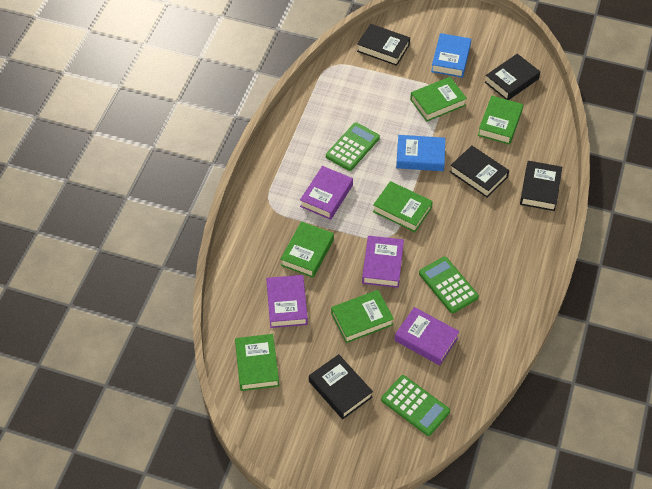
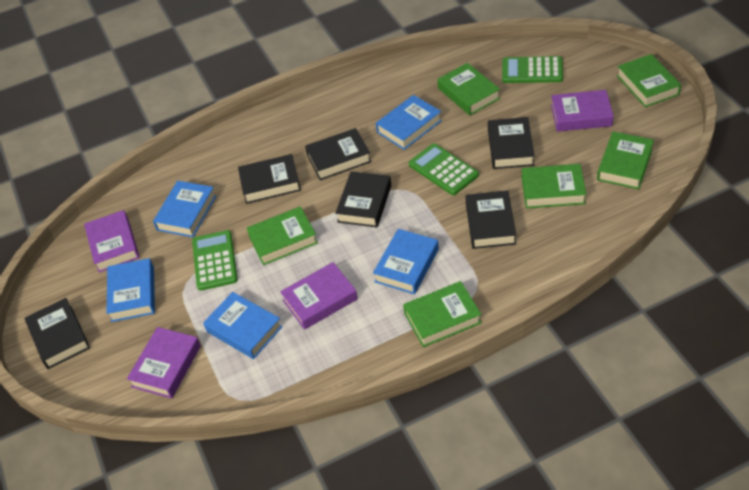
black book: 5 -> 6
blue book: 2 -> 5

